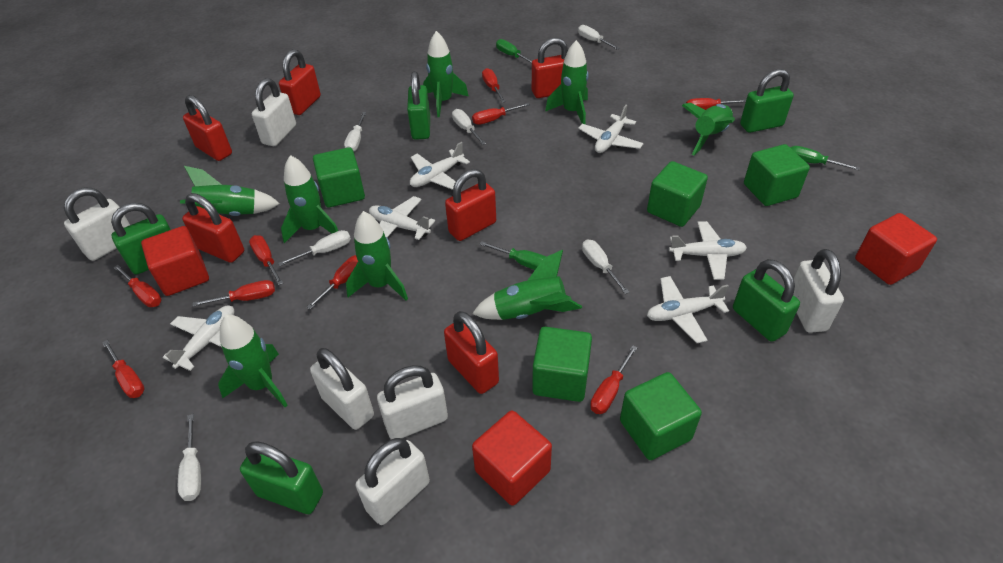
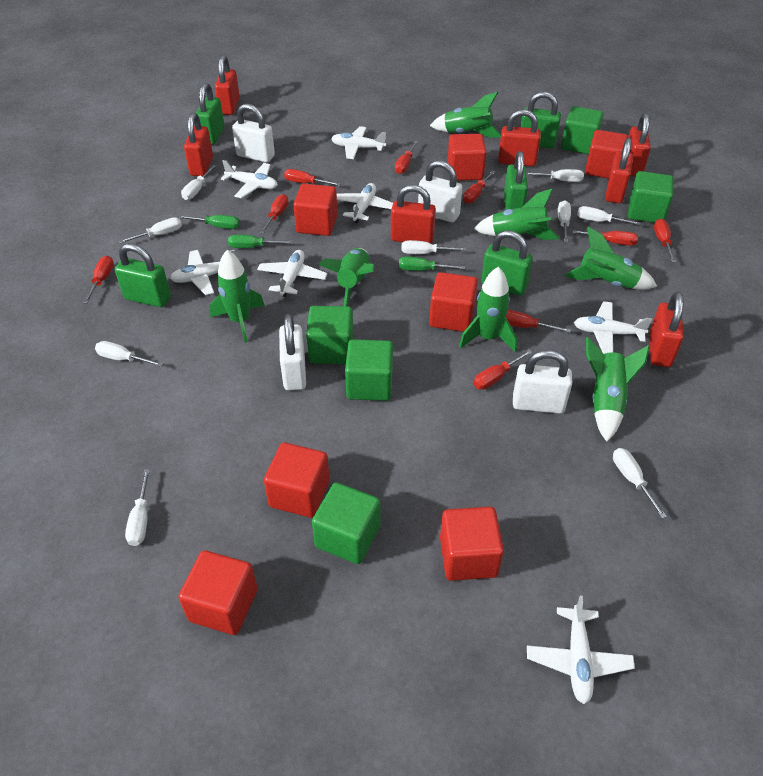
green rocket: 8 -> 7
red cube: 3 -> 7
red padlock: 6 -> 7
white padlock: 6 -> 4
white plane: 6 -> 7
white screwdriver: 6 -> 9

